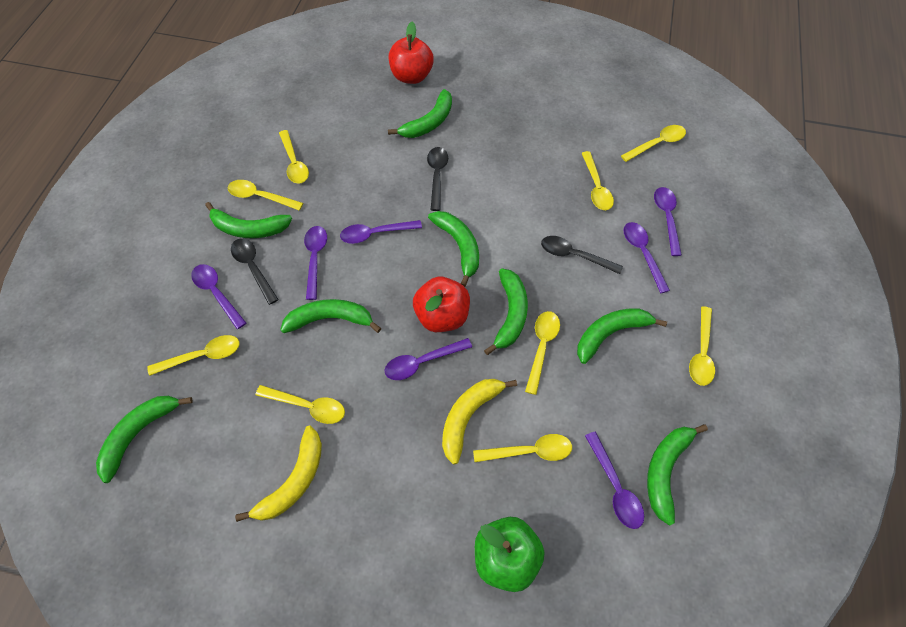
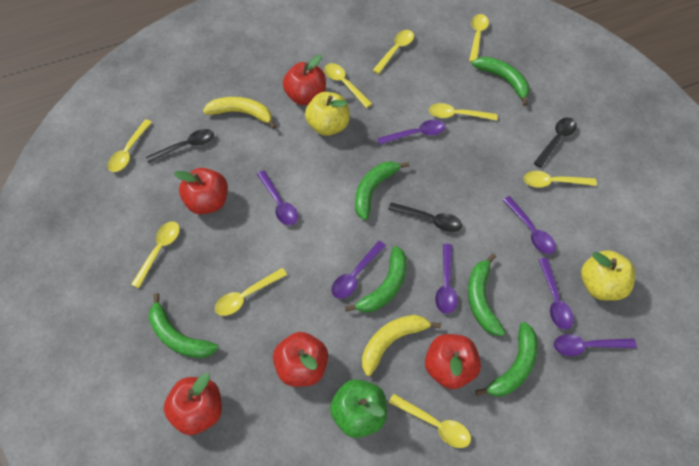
green banana: 8 -> 6
red apple: 2 -> 5
yellow apple: 0 -> 2

